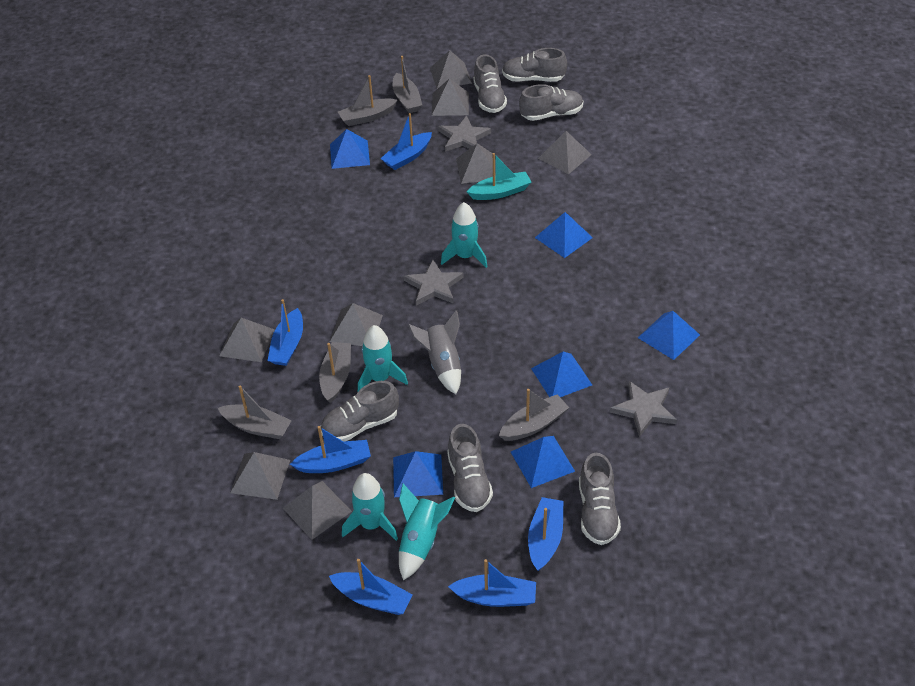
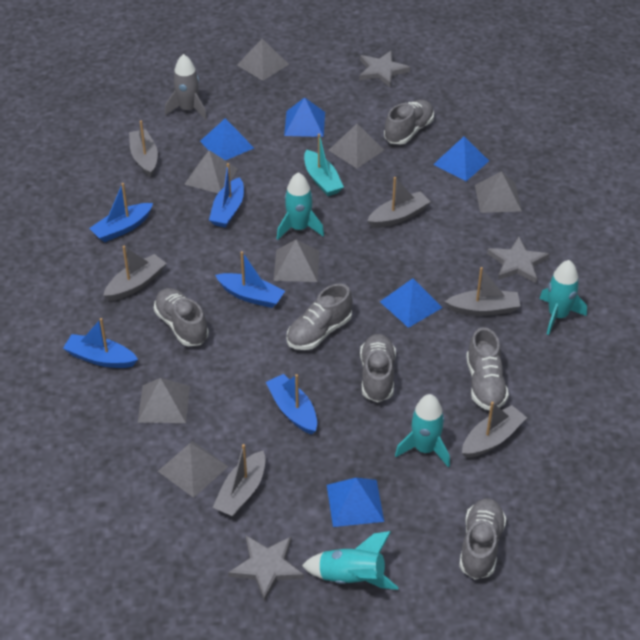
blue boat: 6 -> 5
blue pyramid: 6 -> 5
grey boat: 5 -> 6
grey pyramid: 8 -> 7

